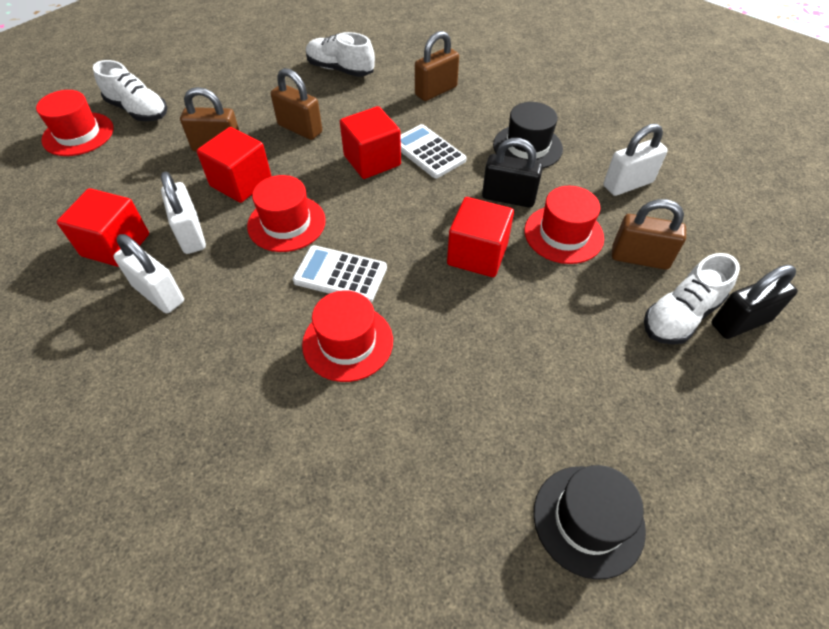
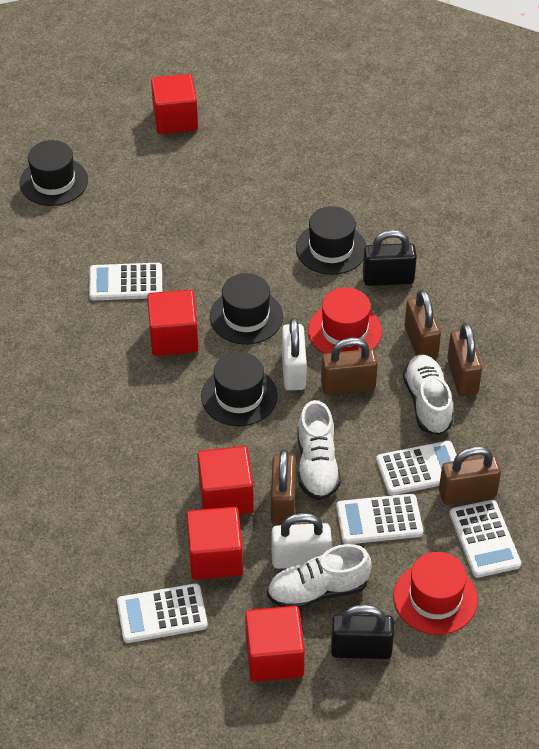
black hat: 2 -> 4
brown padlock: 4 -> 5
red cube: 4 -> 5
red hat: 4 -> 2
white calculator: 2 -> 5
white padlock: 3 -> 2

